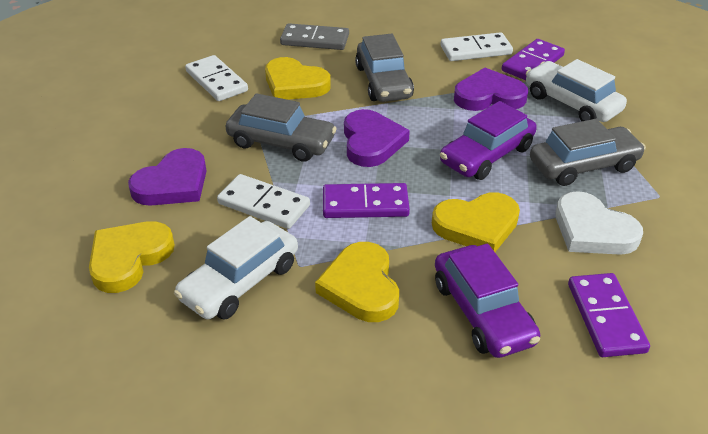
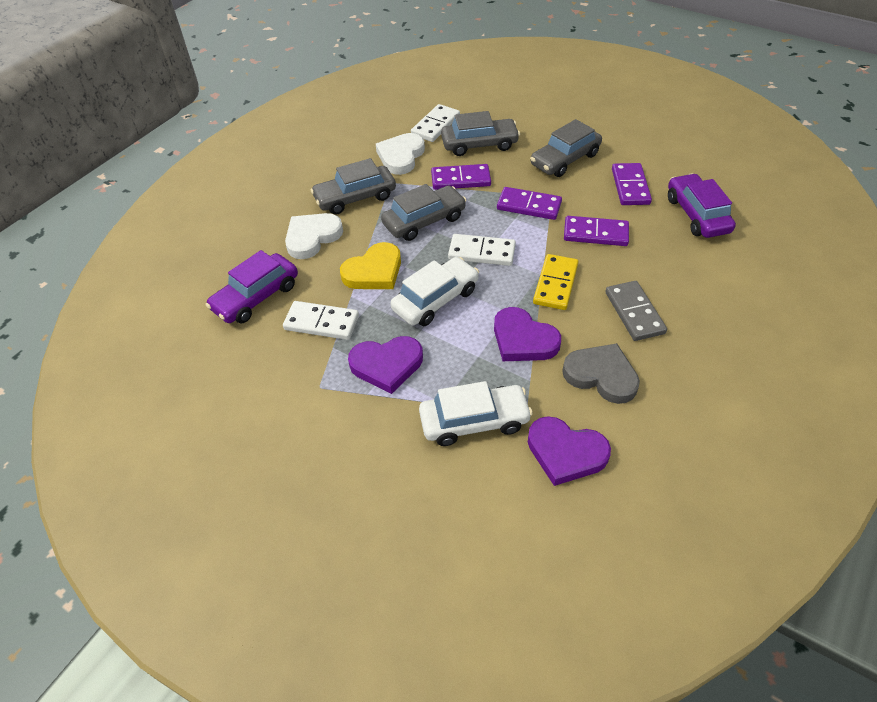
grey car: 3 -> 4
grey heart: 0 -> 1
purple domino: 3 -> 4
white heart: 1 -> 2
yellow domino: 0 -> 1
yellow heart: 4 -> 1

